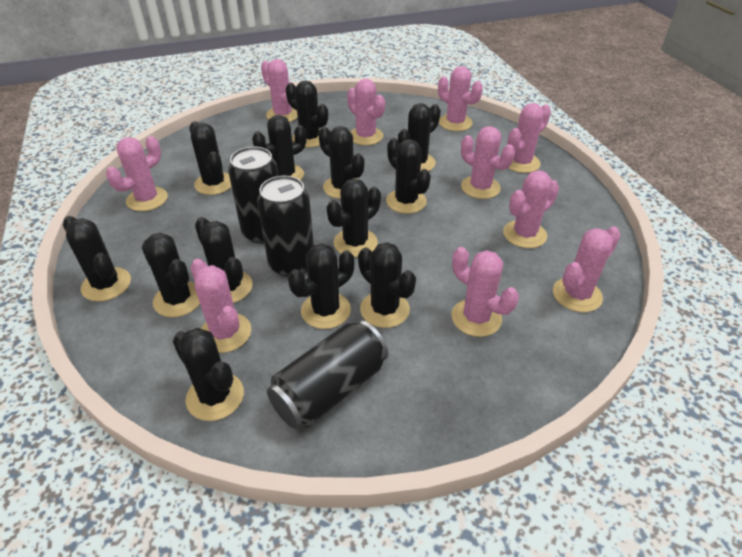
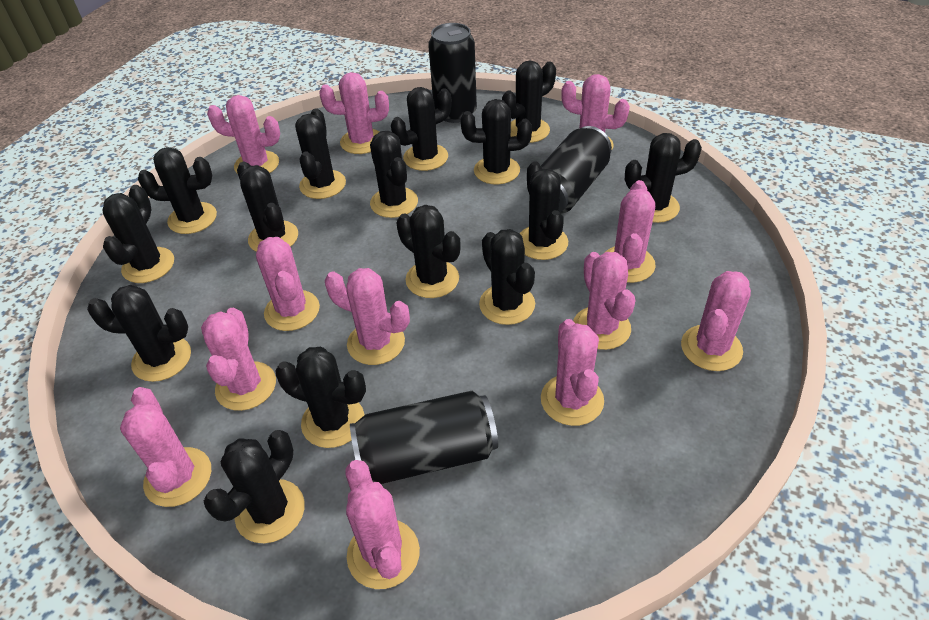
black cactus: 13 -> 15
pink cactus: 10 -> 12

